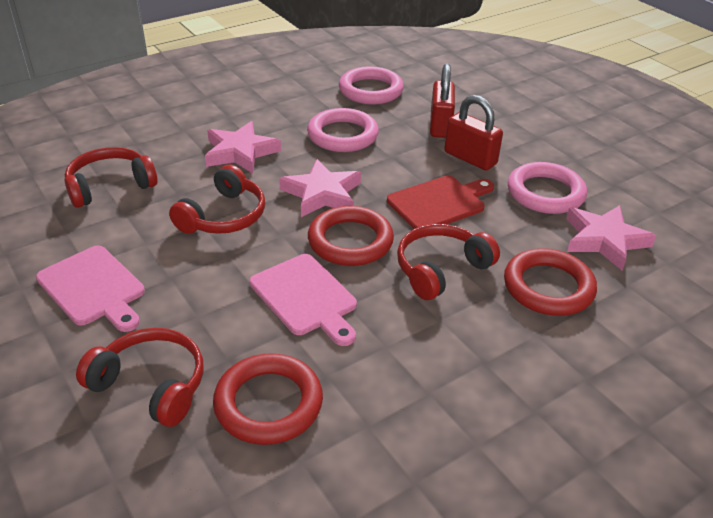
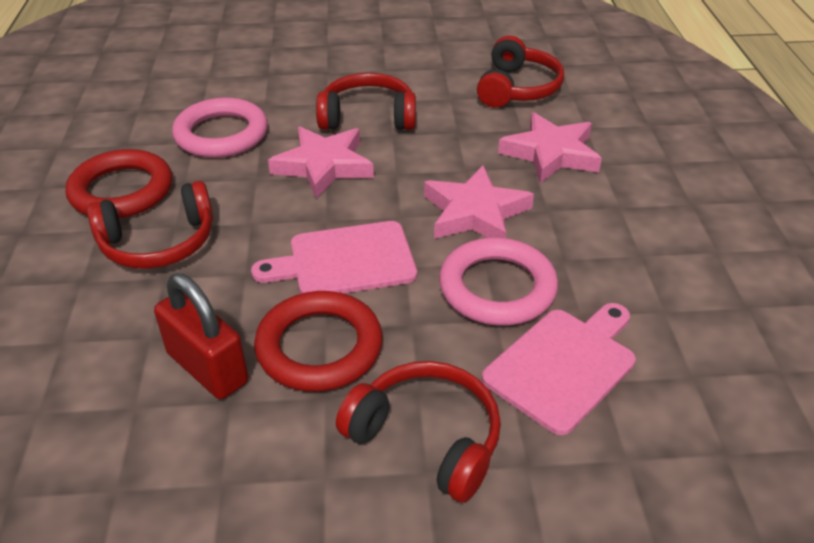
pink ring: 3 -> 2
red cutting board: 1 -> 0
red padlock: 2 -> 1
red ring: 3 -> 2

